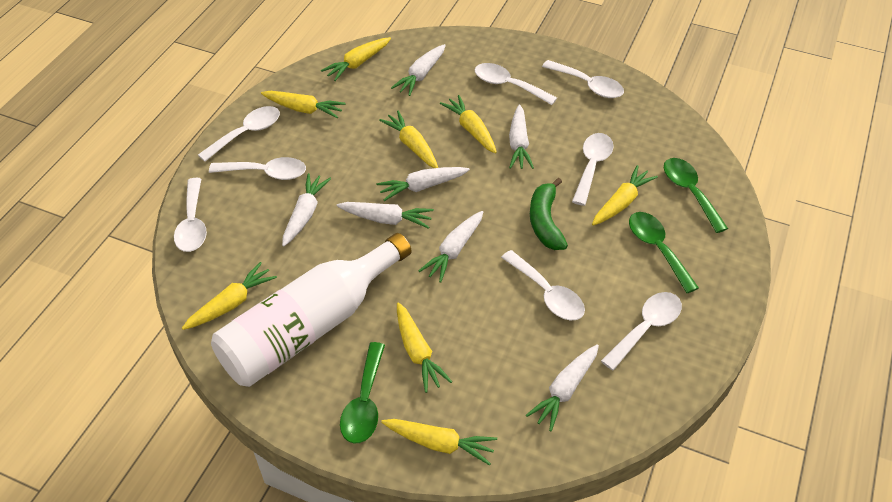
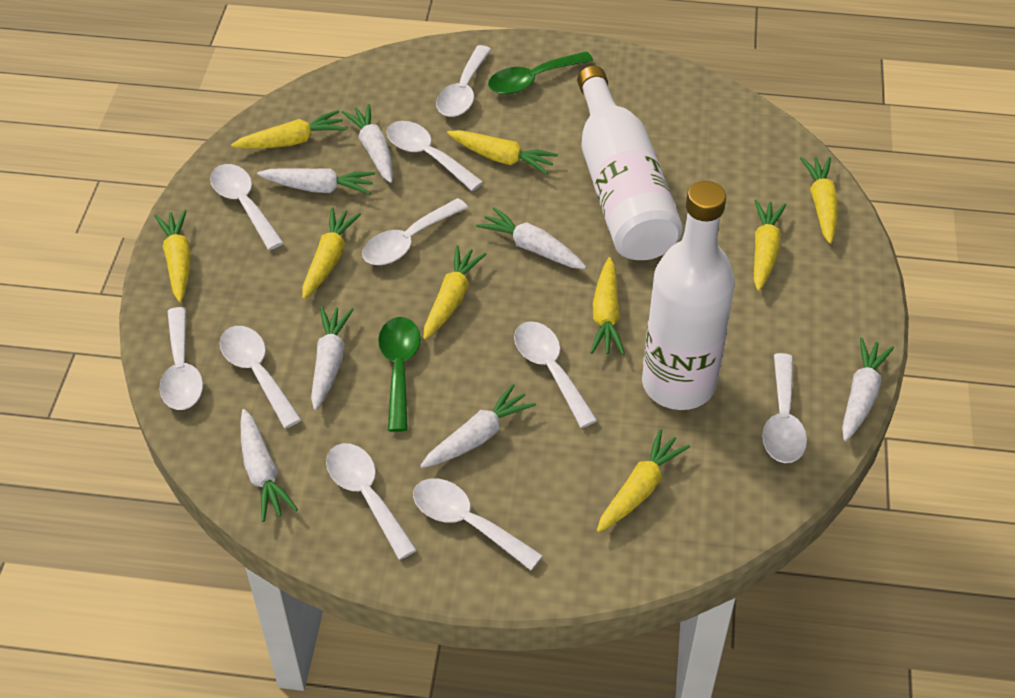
green banana: 1 -> 0
green spoon: 3 -> 2
white bottle: 1 -> 2
white spoon: 8 -> 10
yellow carrot: 8 -> 9

